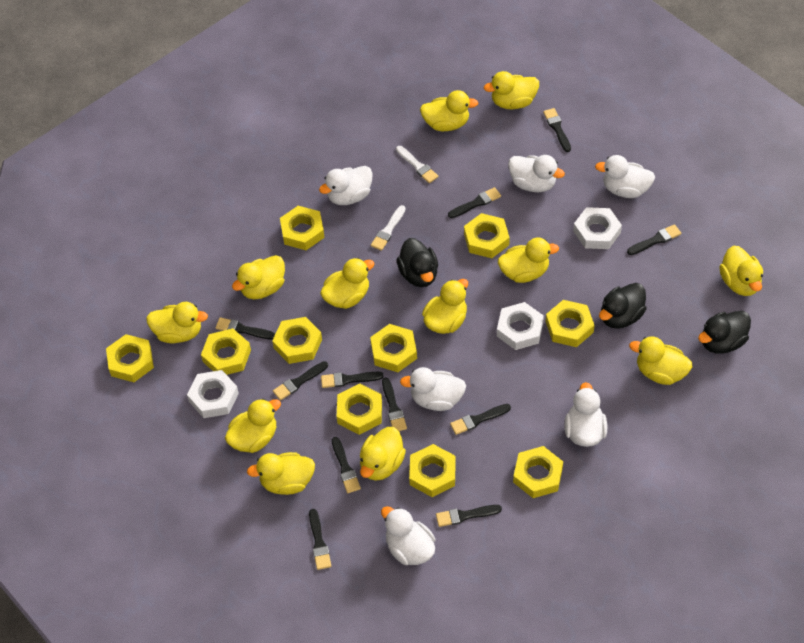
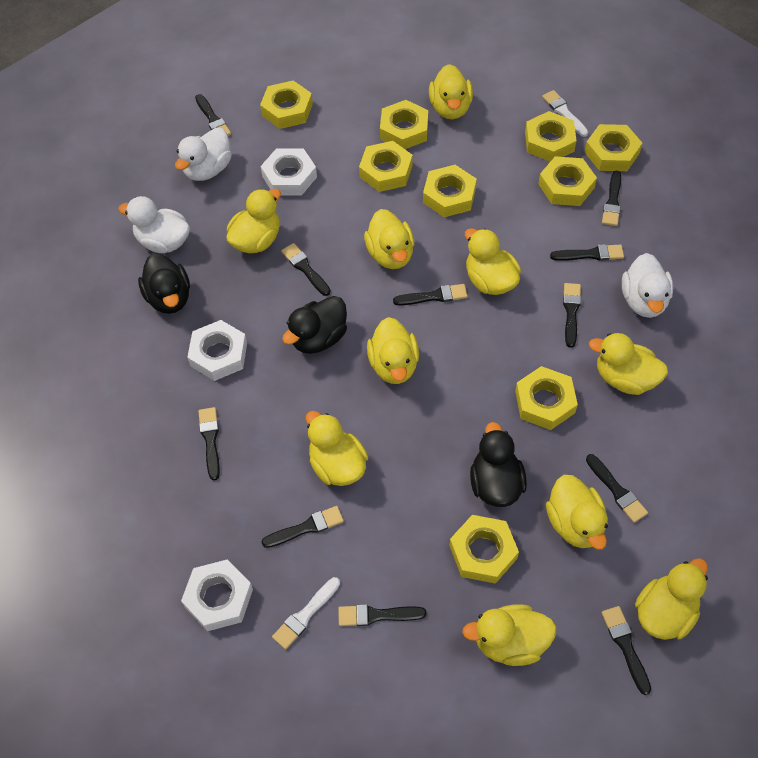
white duck: 6 -> 3
yellow duck: 12 -> 10
yellow nut: 10 -> 9

